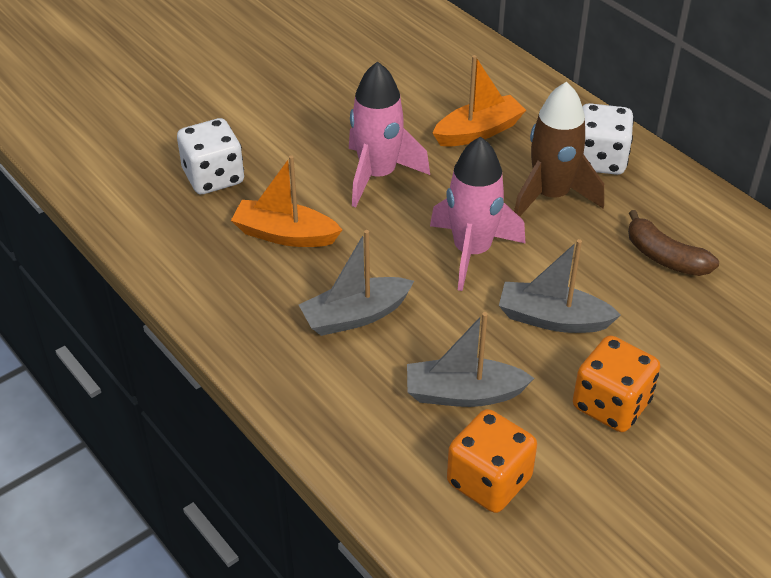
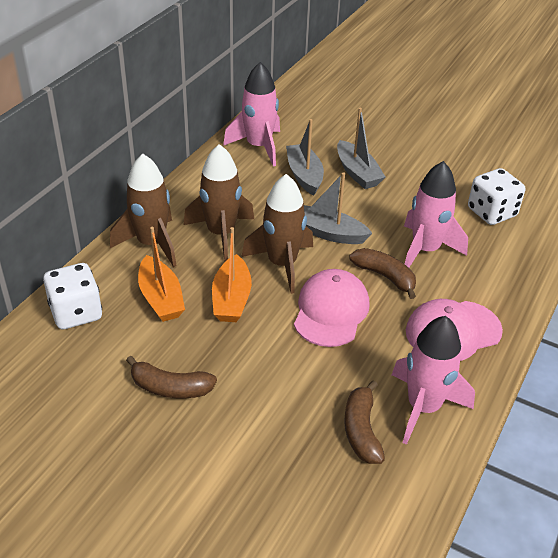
brown banana: 1 -> 3
brown rocket: 1 -> 3
orange dice: 2 -> 0
pink cap: 0 -> 2
pink rocket: 2 -> 3

